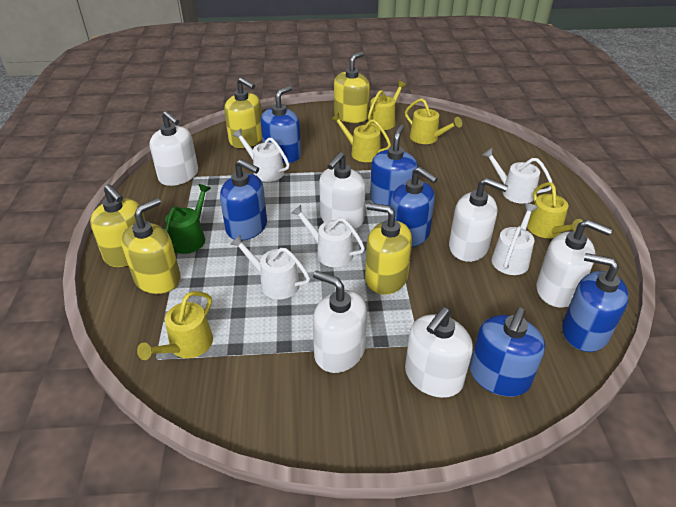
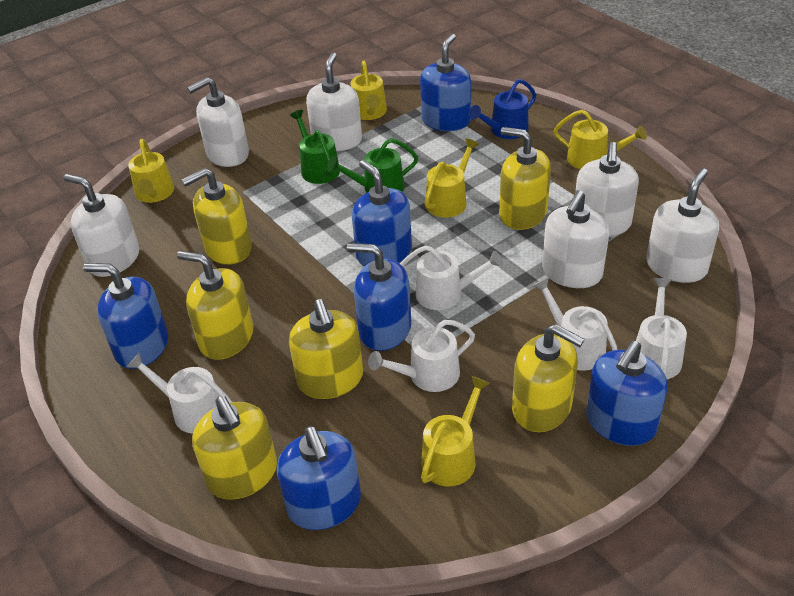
blue watering can: 0 -> 1
green watering can: 1 -> 2
yellow soap dispenser: 5 -> 6

